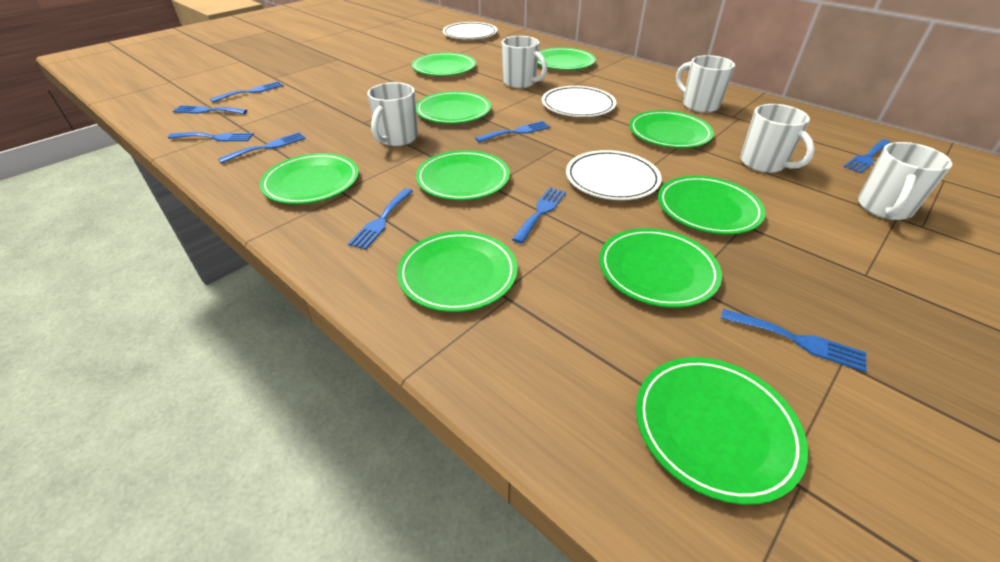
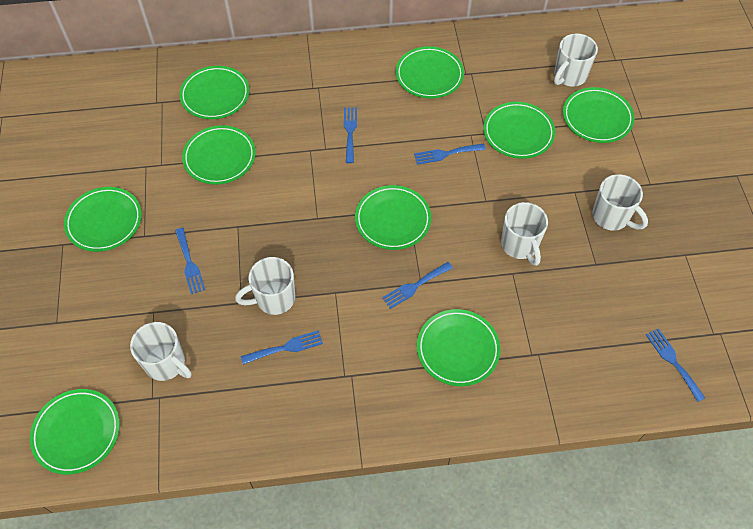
blue fork: 9 -> 6
green plate: 10 -> 9
white plate: 3 -> 0

